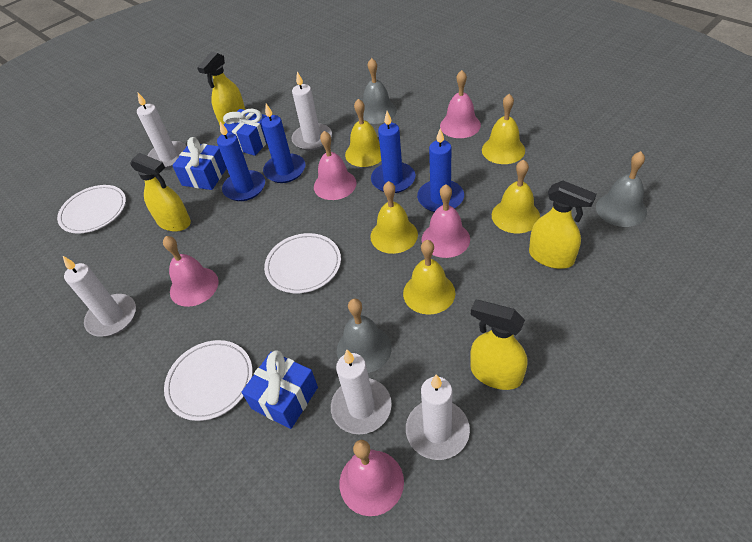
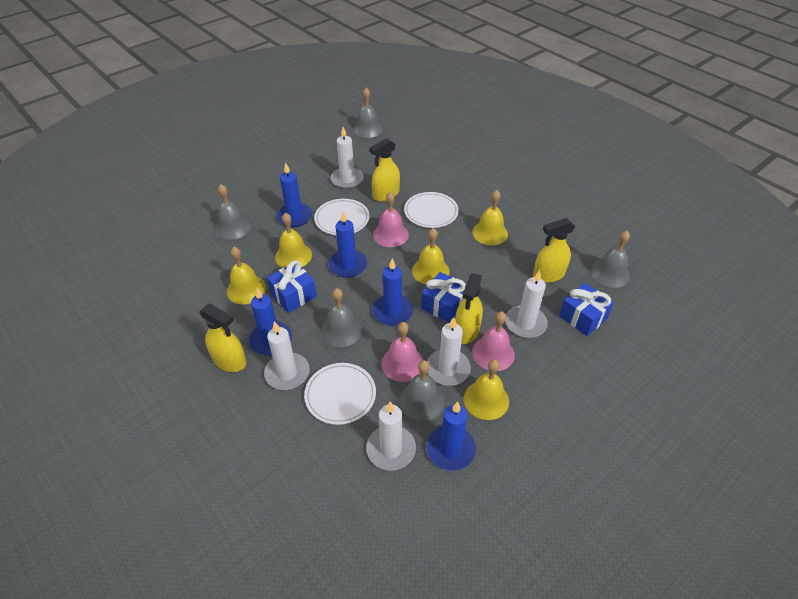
blue candle: 4 -> 5
grey bell: 3 -> 5
pink bell: 5 -> 3

